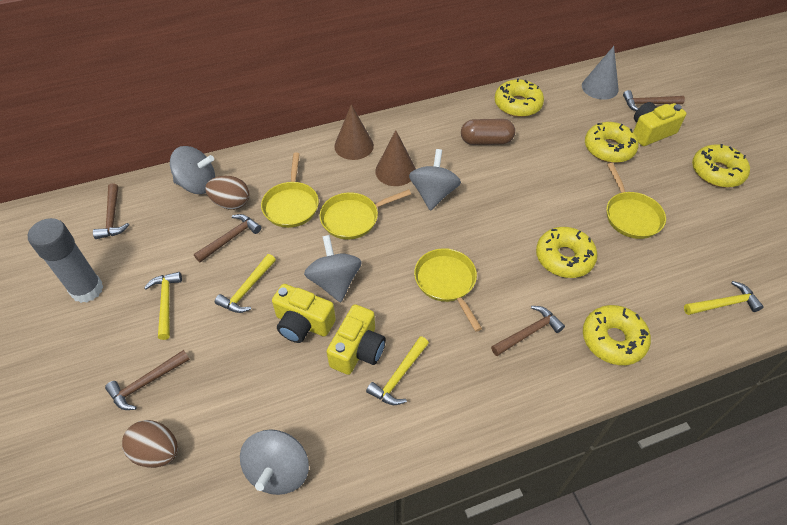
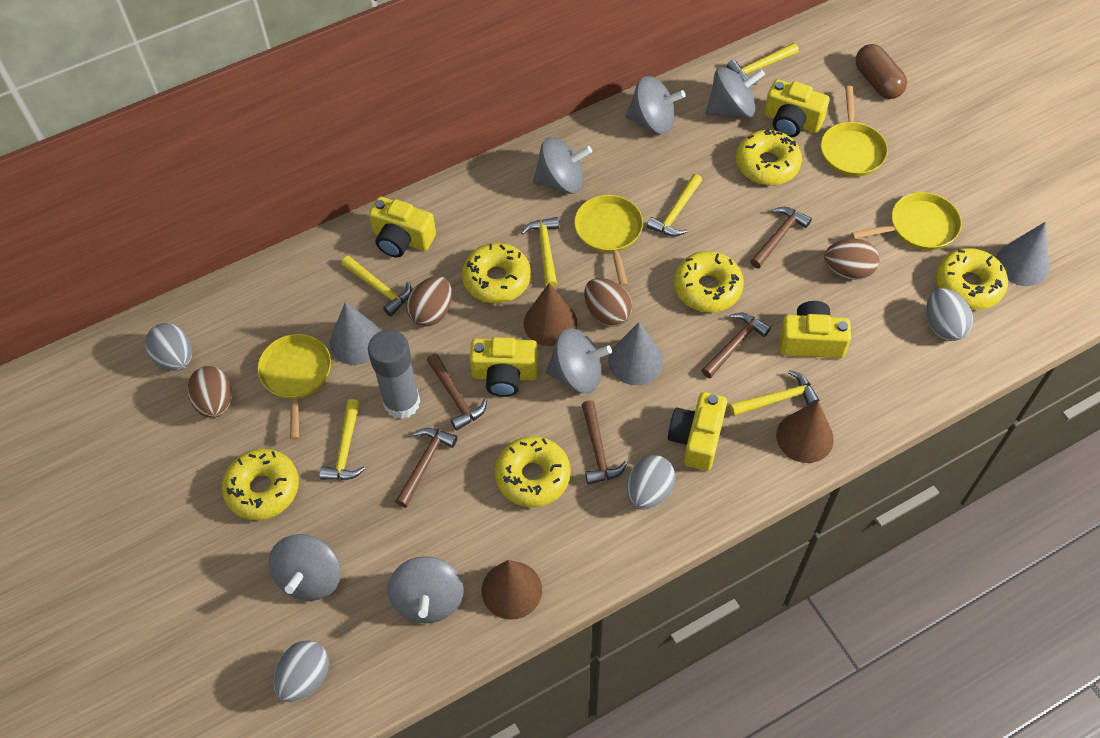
brown cone: 2 -> 3
brown egg: 2 -> 4
grey cone: 1 -> 3
grey egg: 0 -> 4
grey spinning top: 4 -> 6
yellow camera: 3 -> 5
yellow donut: 5 -> 6
yellow hammer: 4 -> 6

